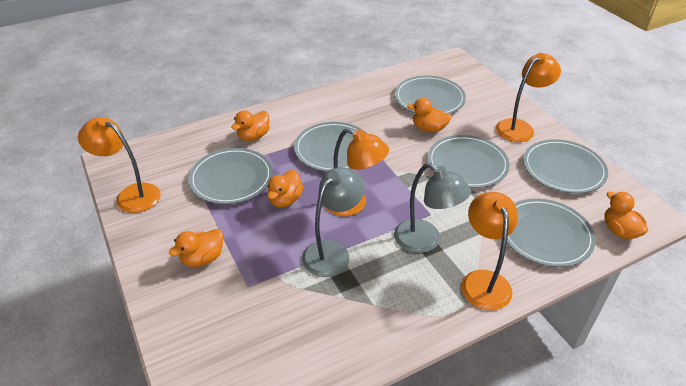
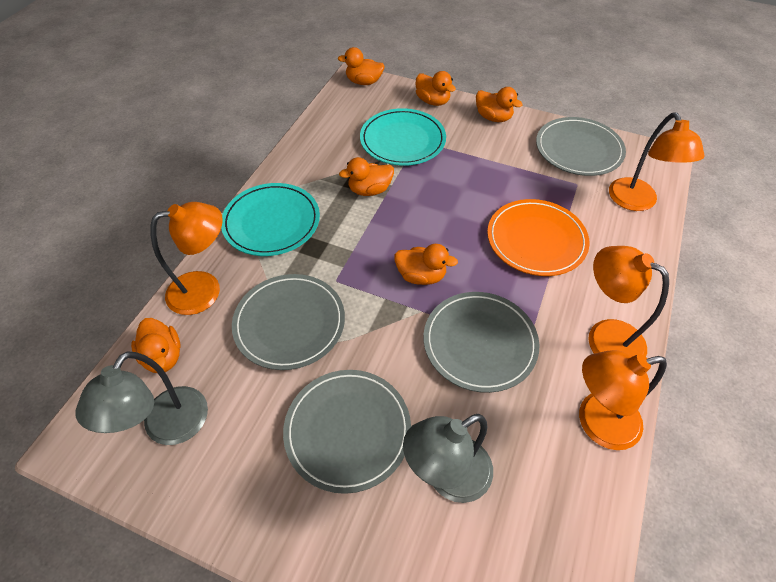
grey plate: 6 -> 4
orange duck: 5 -> 6
orange plate: 0 -> 1
turquoise plate: 0 -> 2

